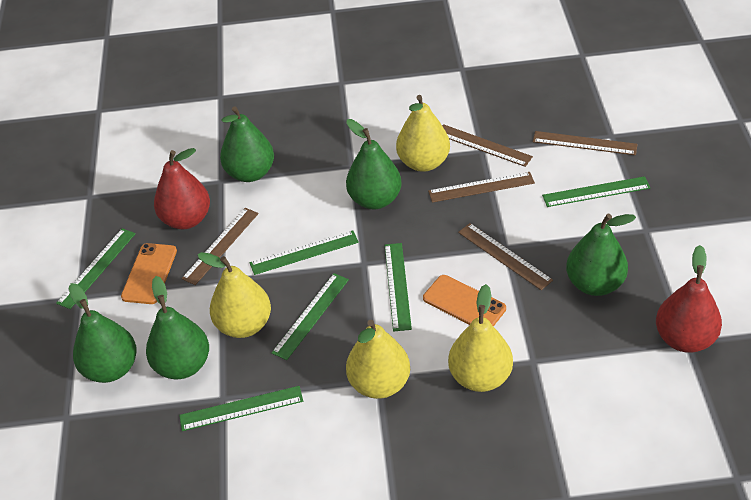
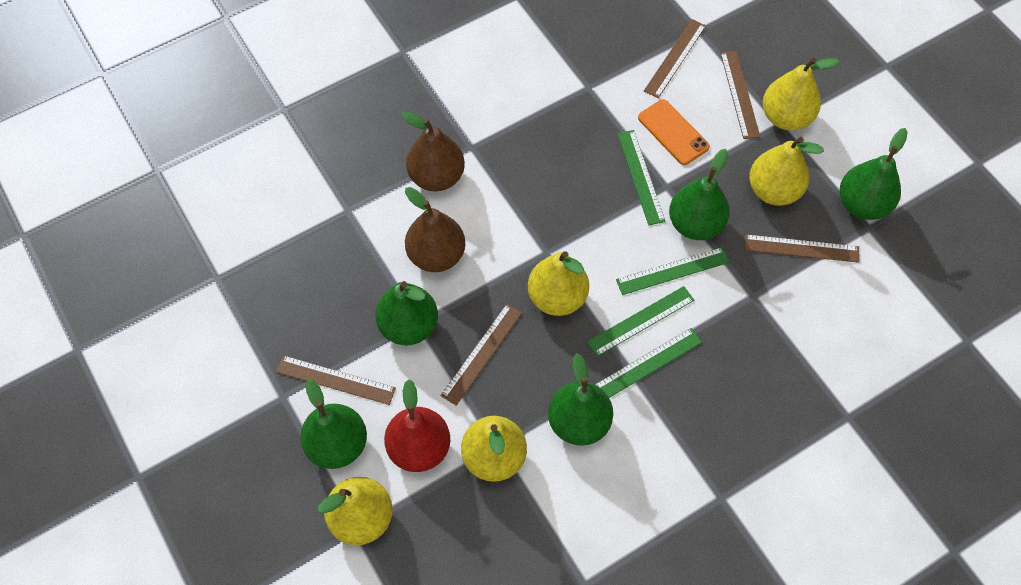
brown pear: 0 -> 2
green ruler: 6 -> 4
orange phone: 2 -> 1
red pear: 2 -> 1
yellow pear: 4 -> 5

